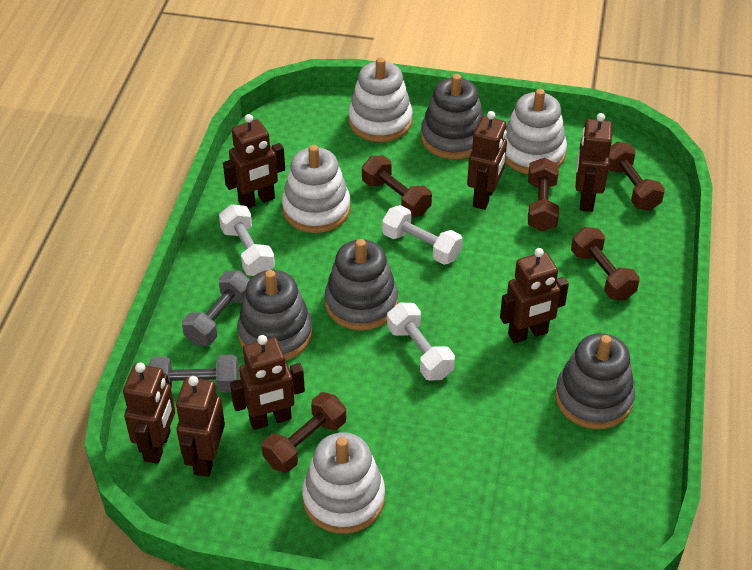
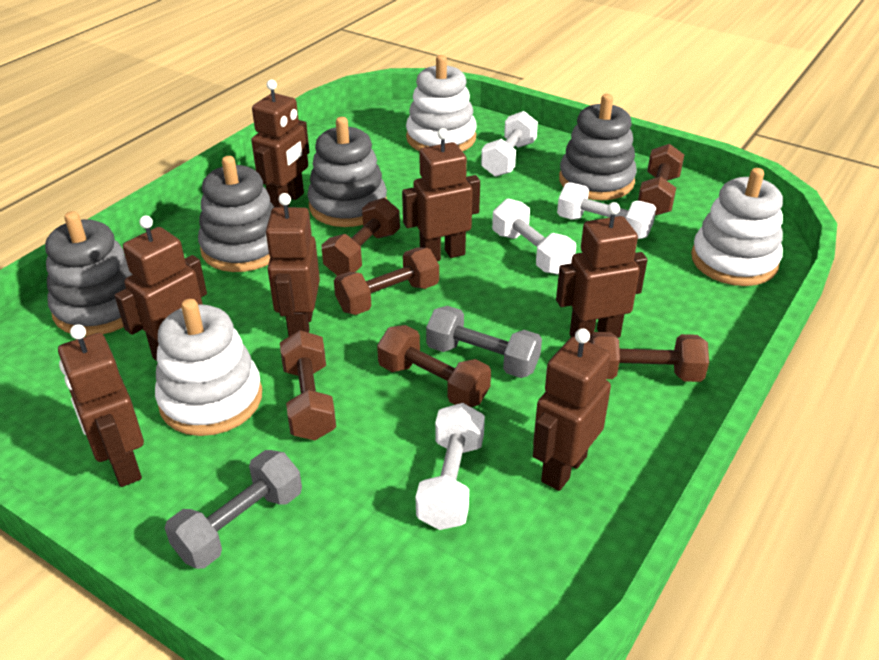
brown dumbbell: 5 -> 6
white dumbbell: 3 -> 4
white stacking toy: 4 -> 3

